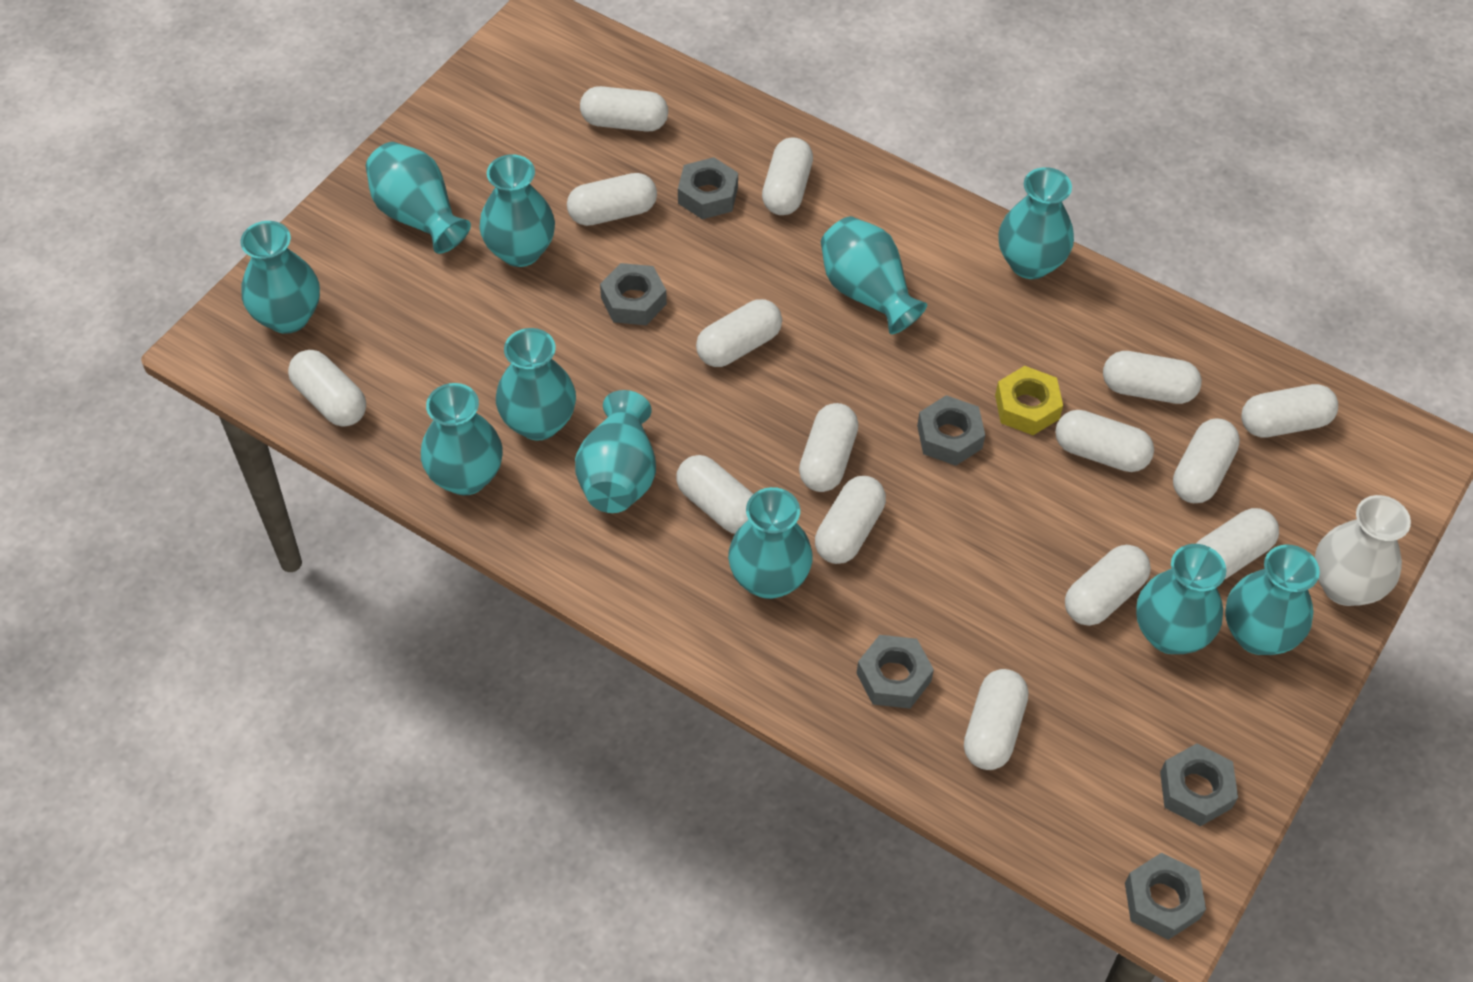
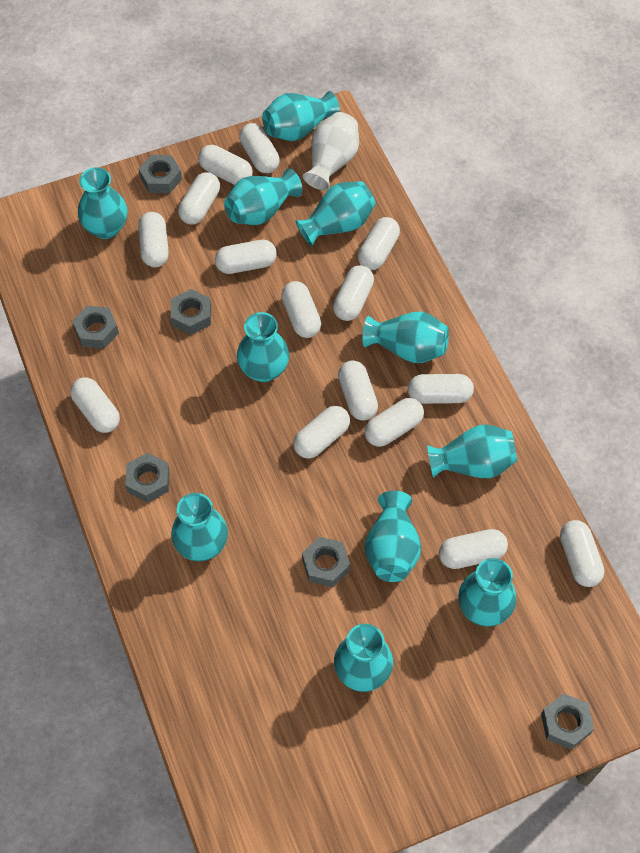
yellow nut: 1 -> 0

